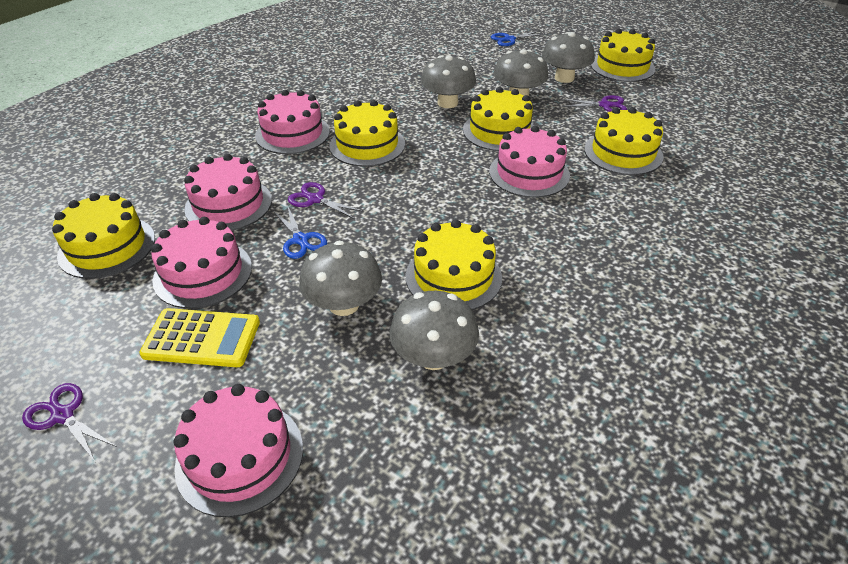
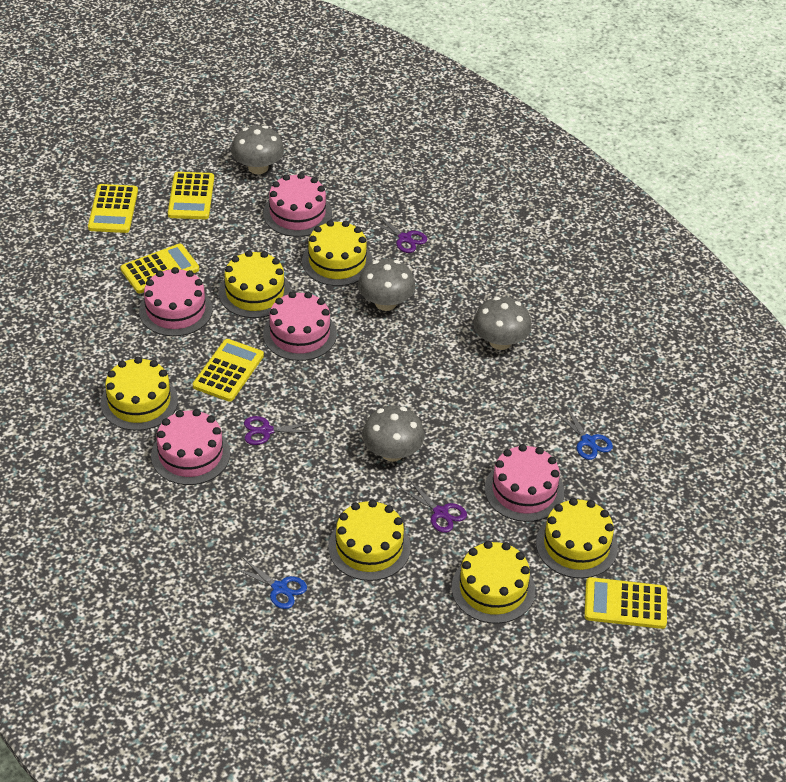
grey mushroom: 5 -> 4
yellow calculator: 1 -> 5

